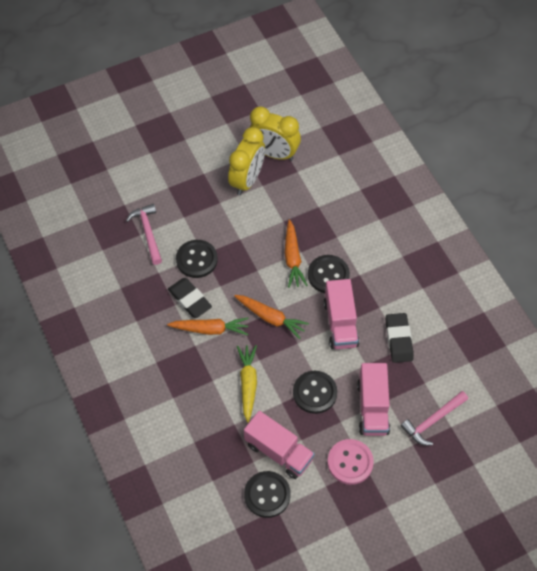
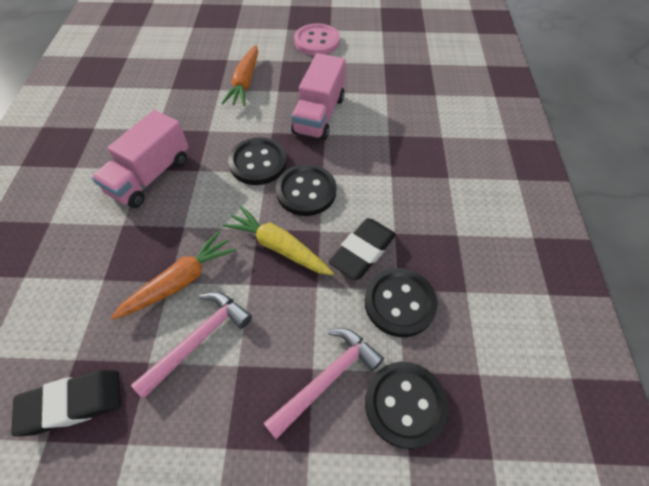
orange carrot: 3 -> 2
pink truck: 3 -> 2
yellow clock: 2 -> 0

